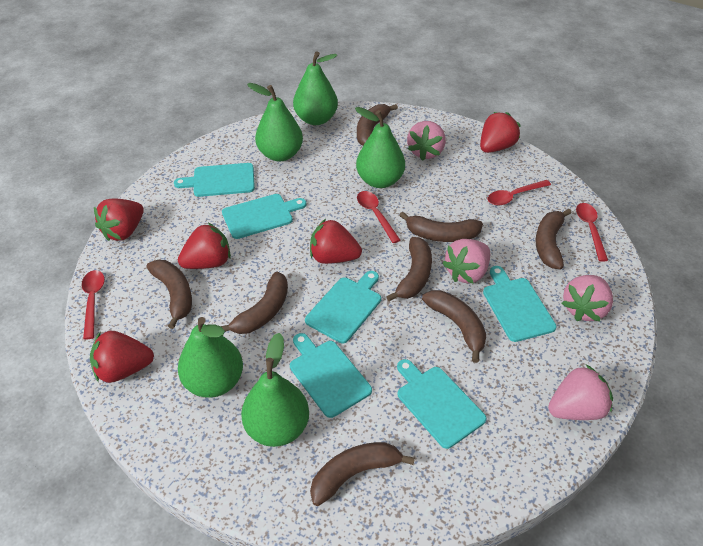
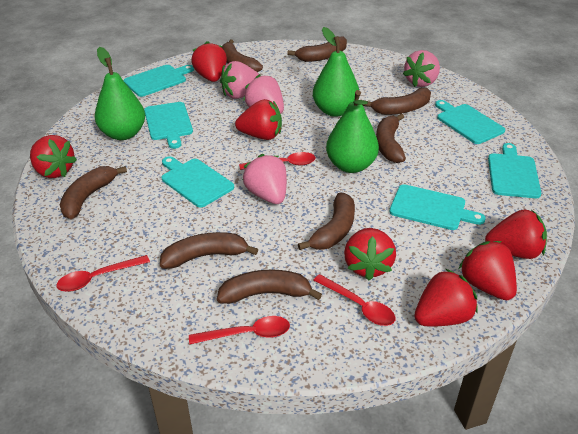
green pear: 5 -> 3
red strawberry: 5 -> 7

